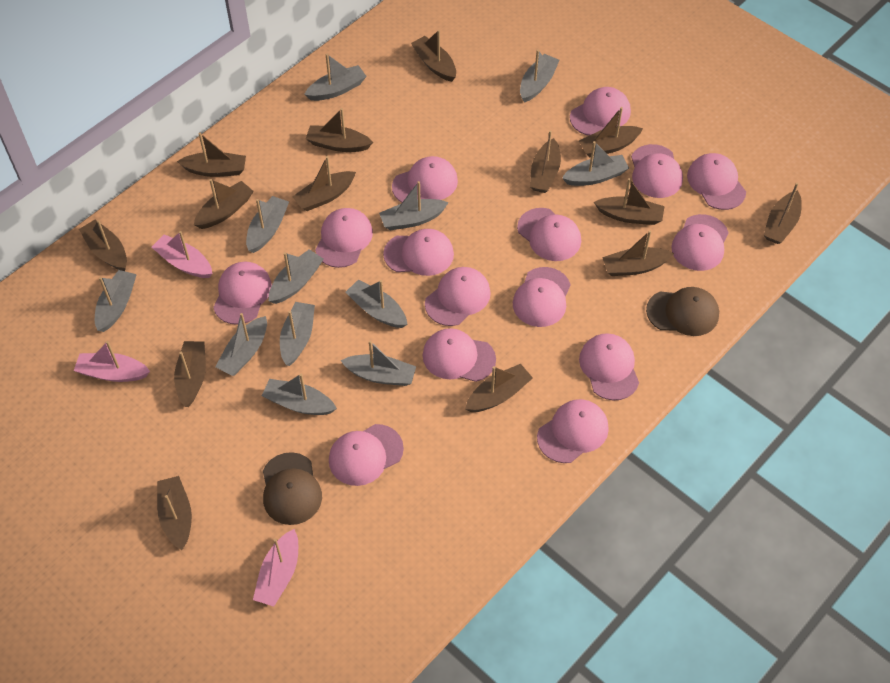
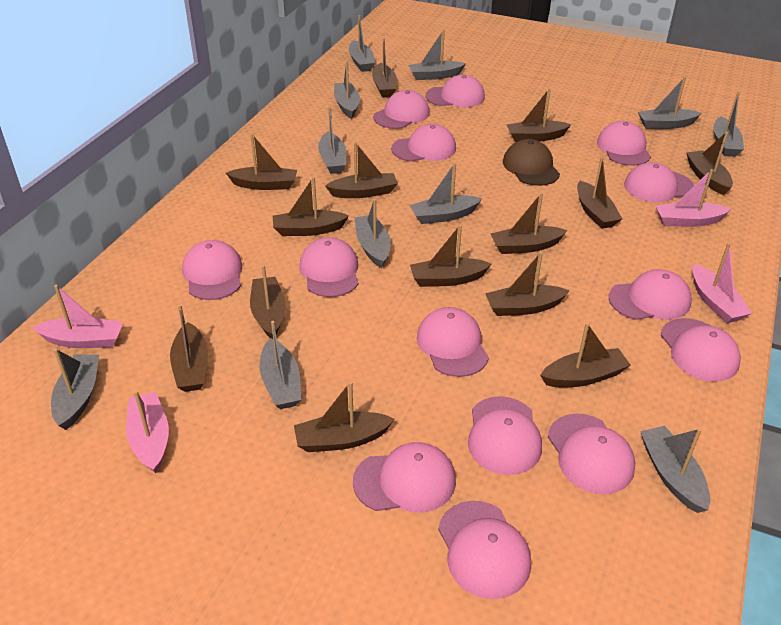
brown cap: 2 -> 1
grey boat: 12 -> 11
pink boat: 3 -> 4
pink cap: 15 -> 14

